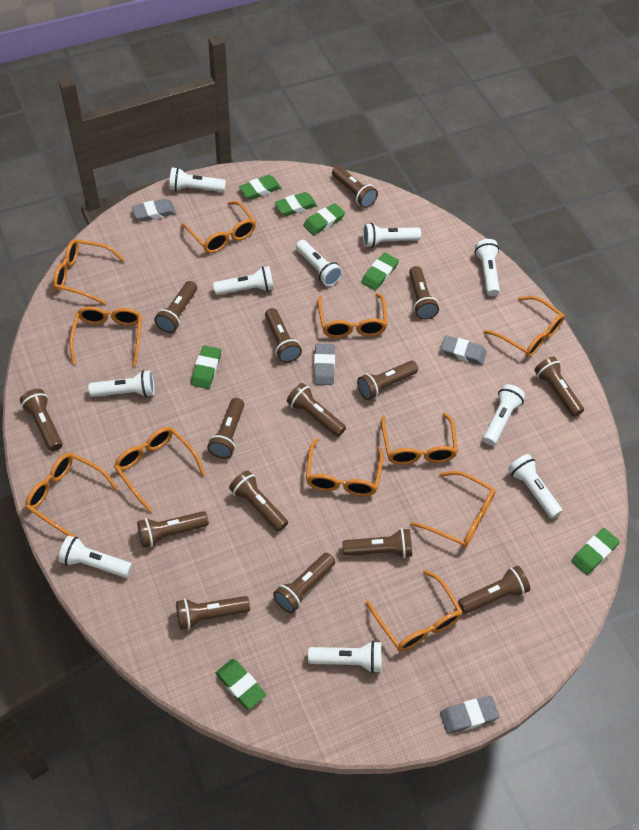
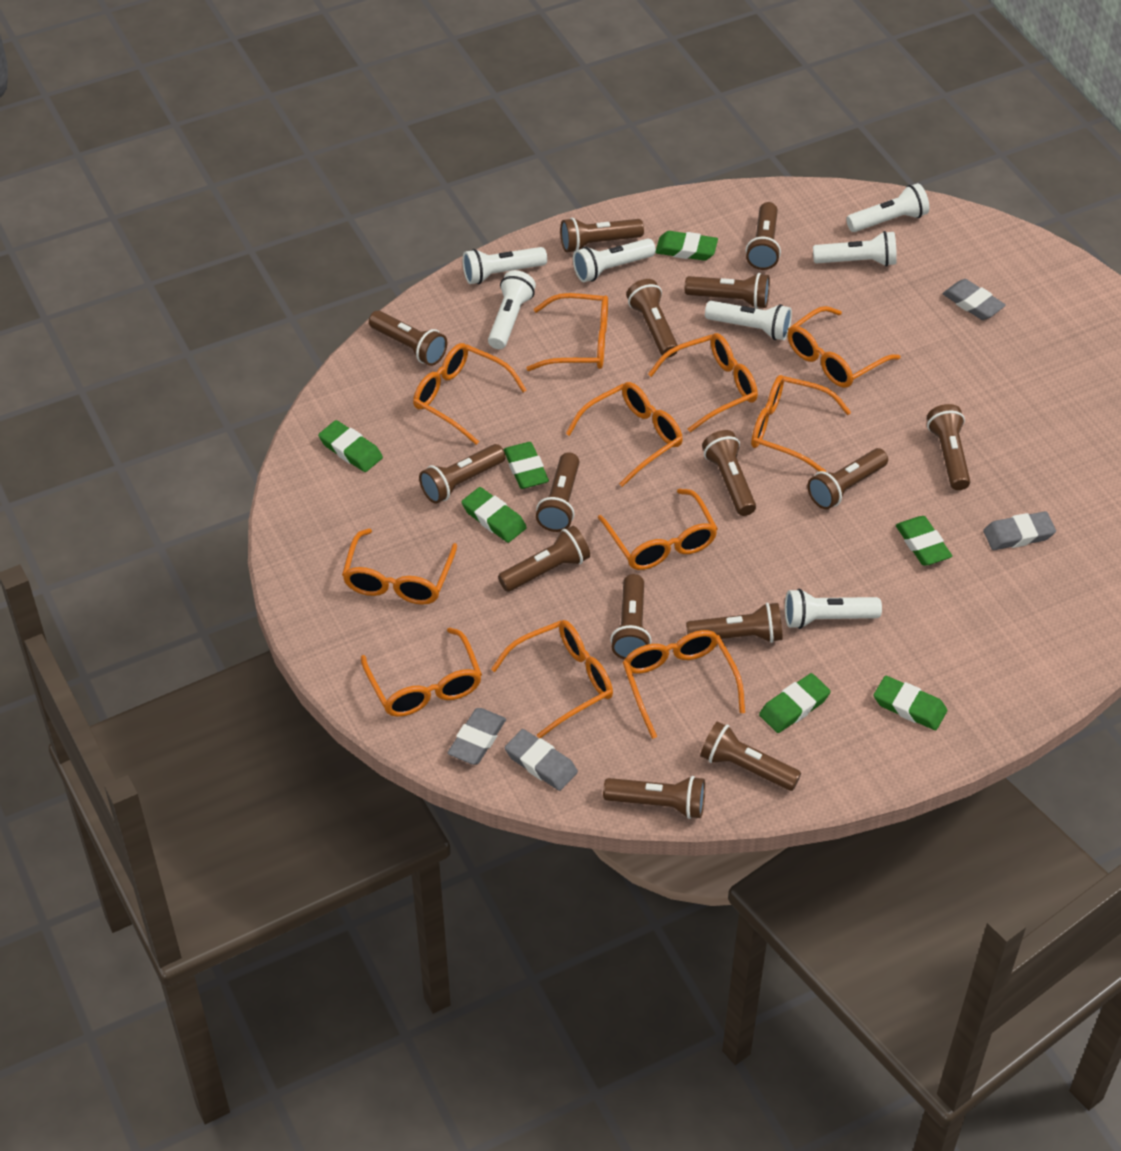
white flashlight: 10 -> 7

